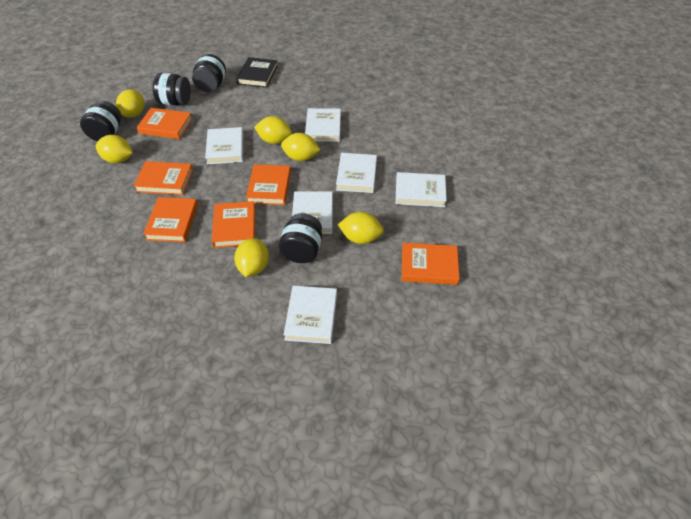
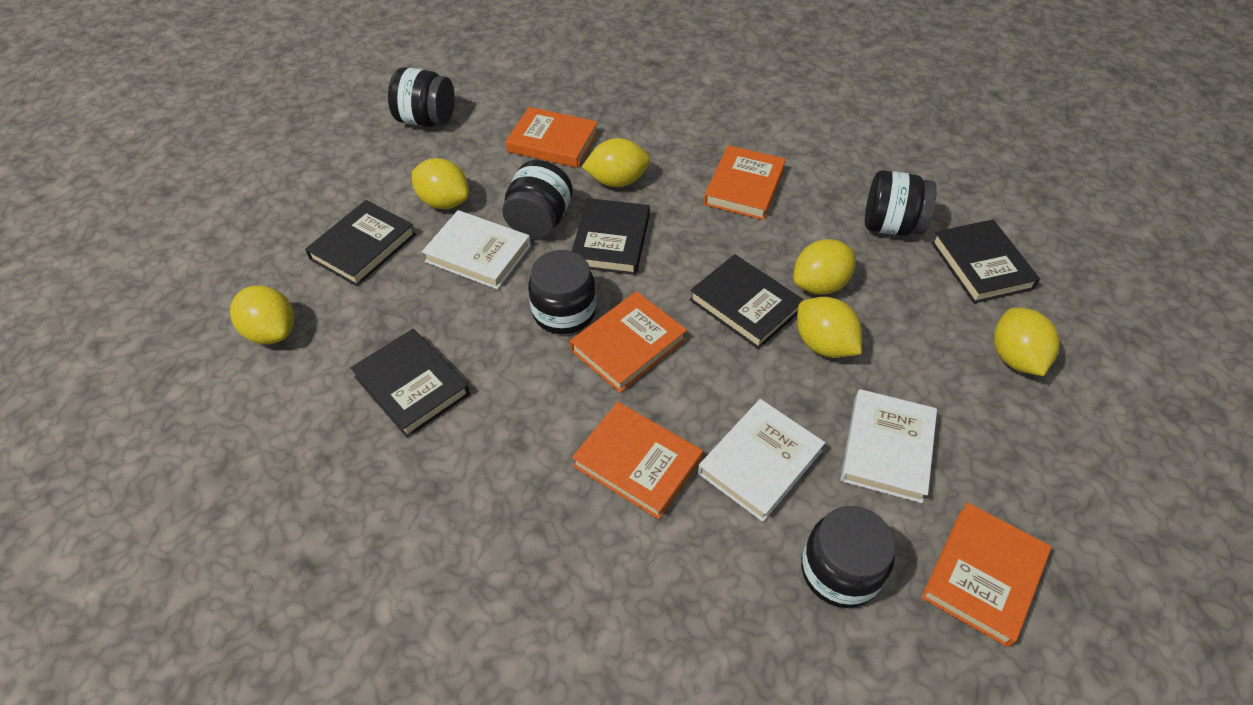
black book: 1 -> 5
black jar: 4 -> 5
orange book: 6 -> 5
white book: 6 -> 3

